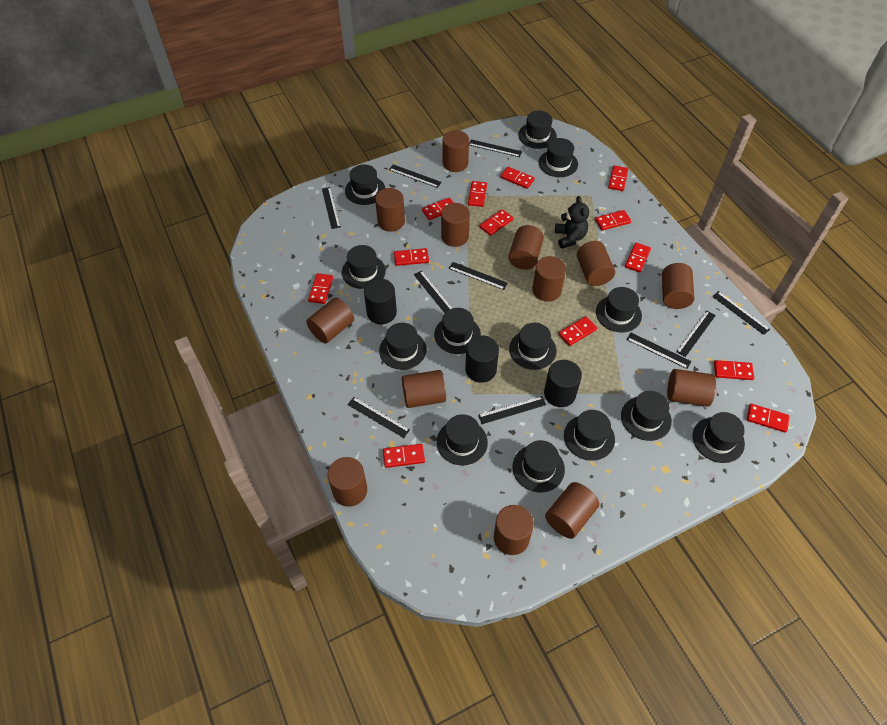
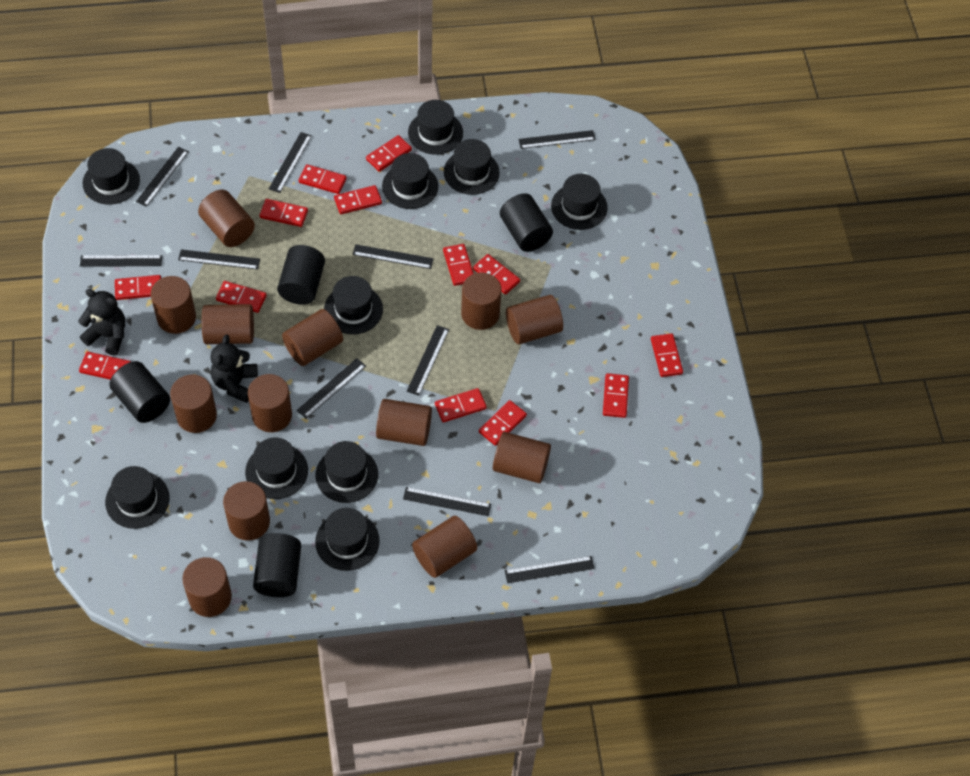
black cylinder: 3 -> 4
black hat: 13 -> 10
black teddy bear: 1 -> 2

